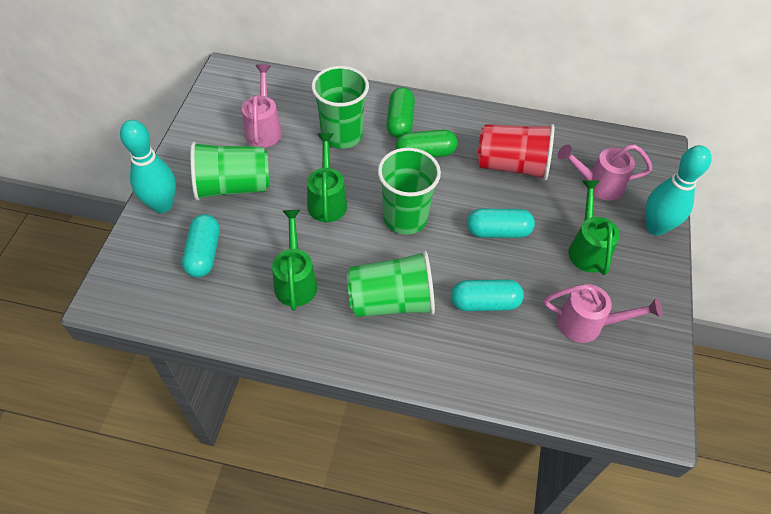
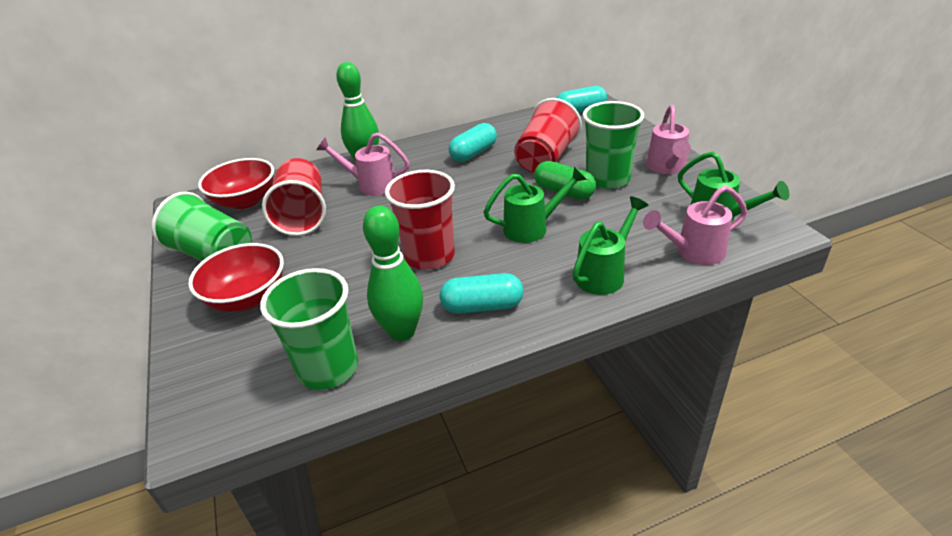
green bowling pin: 0 -> 2
green capsule: 2 -> 1
green cup: 4 -> 3
red bowl: 0 -> 2
red cup: 1 -> 3
turquoise bowling pin: 2 -> 0

